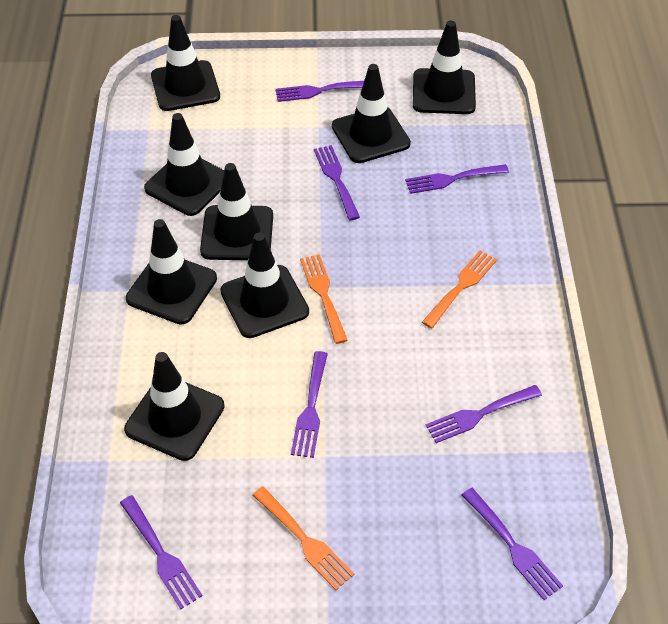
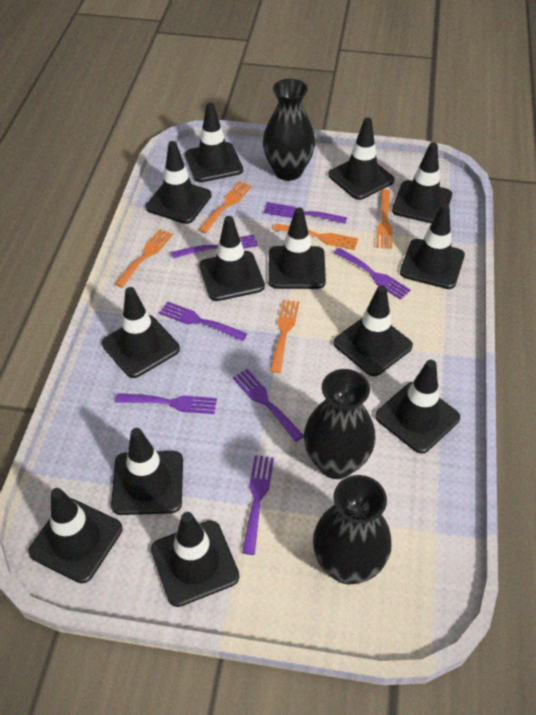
black traffic cone: 8 -> 13
black vase: 0 -> 3
orange fork: 3 -> 5

